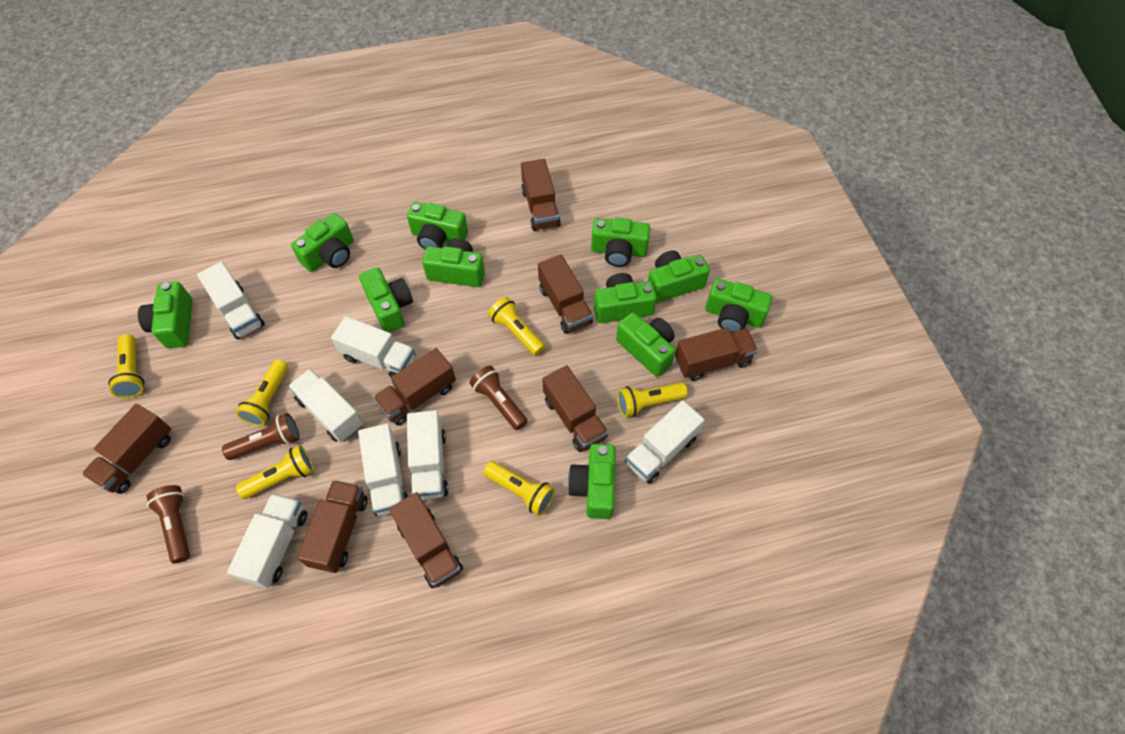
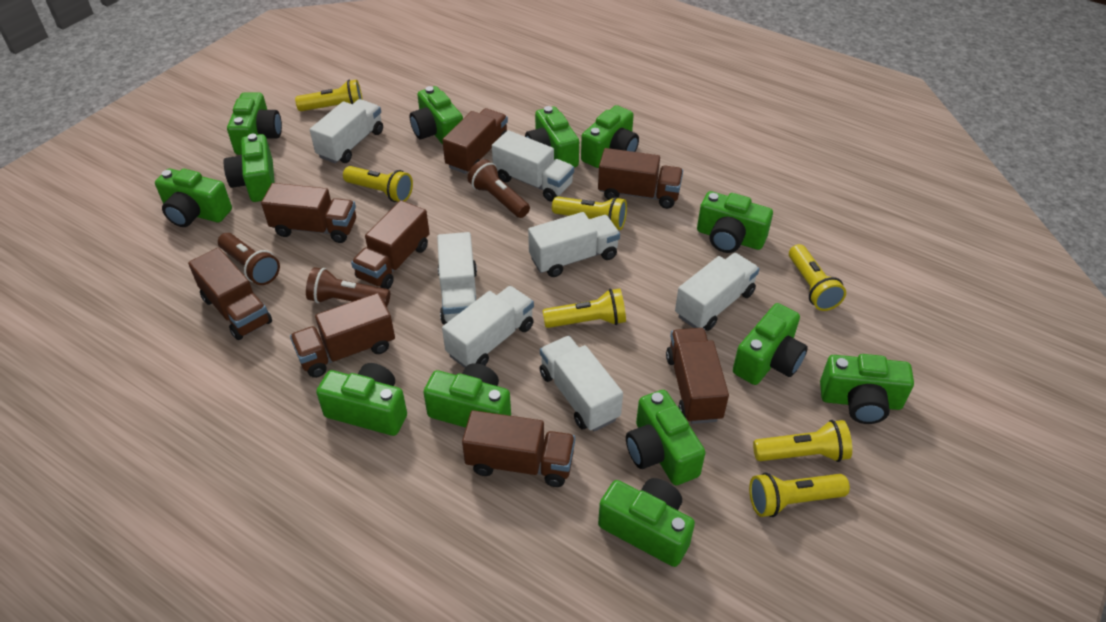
green camera: 11 -> 13
yellow flashlight: 6 -> 7

